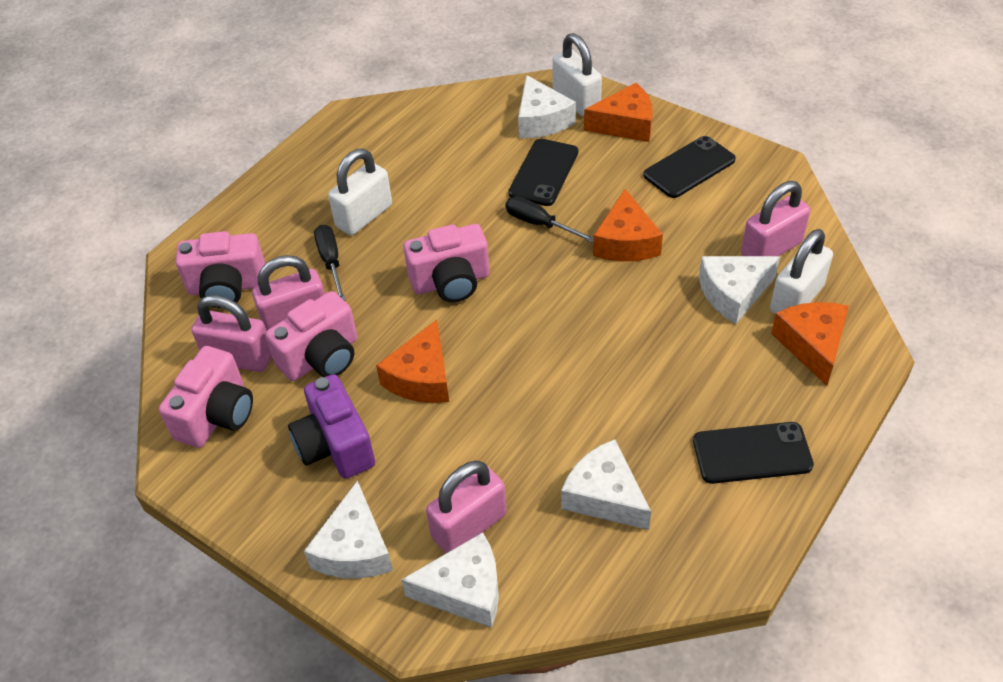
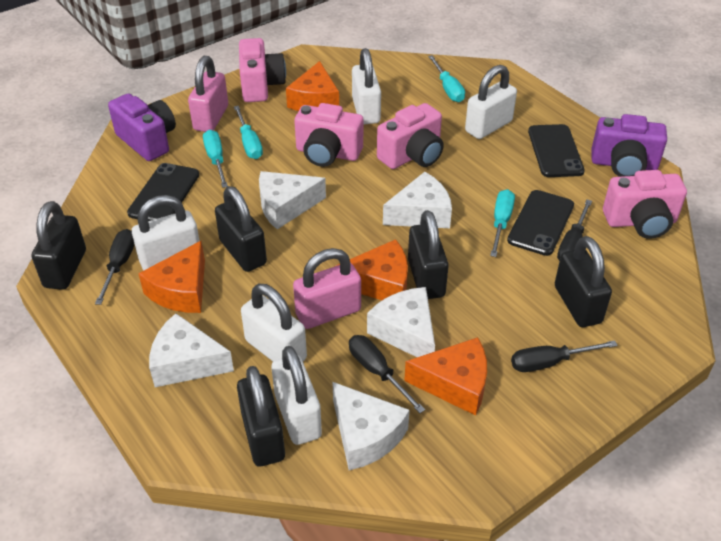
black padlock: 0 -> 5
black screwdriver: 2 -> 4
pink padlock: 4 -> 2
purple camera: 1 -> 2
turquoise screwdriver: 0 -> 4
white padlock: 3 -> 5

